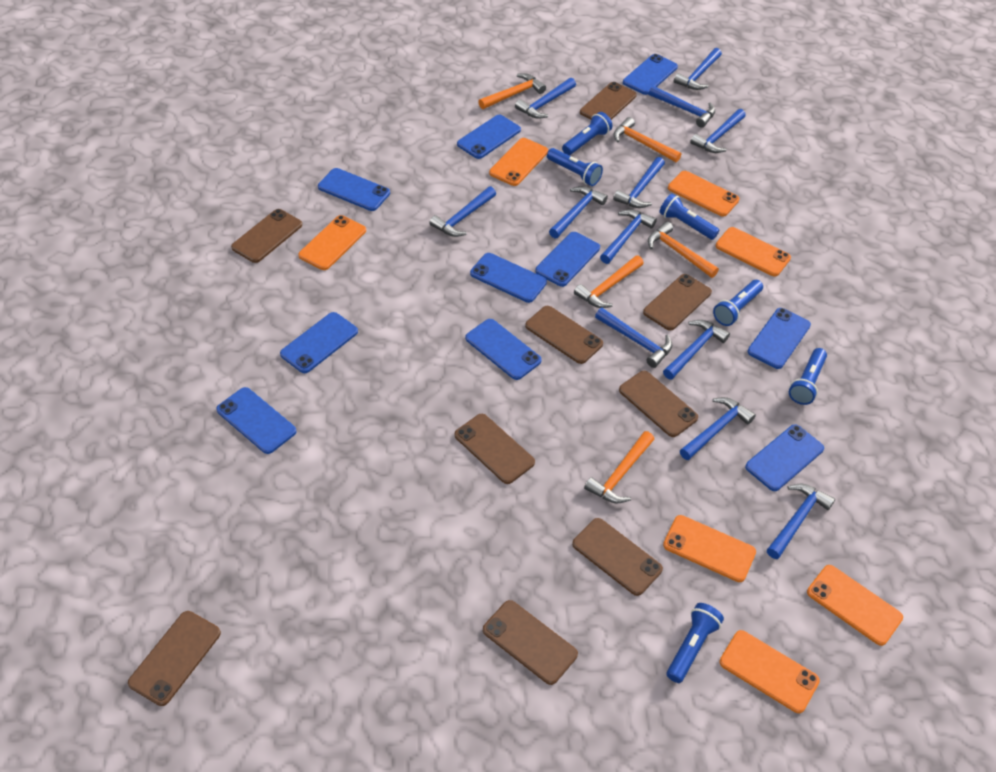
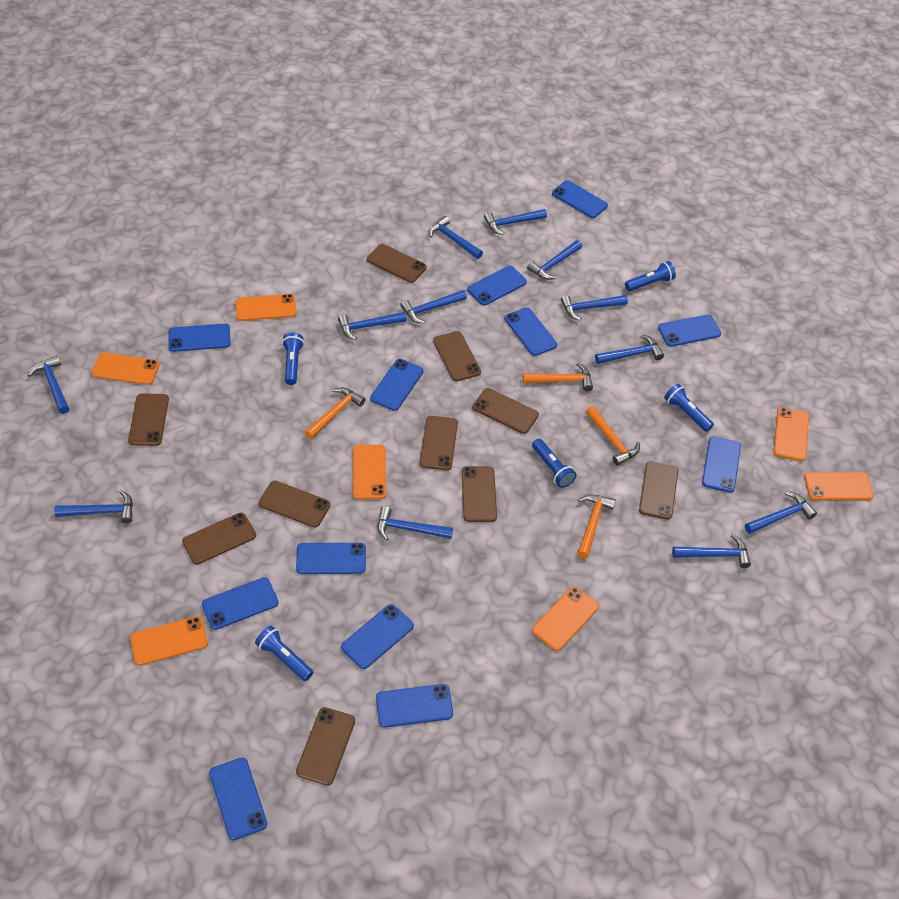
blue flashlight: 6 -> 5
blue phone: 10 -> 12
brown phone: 9 -> 10
orange hammer: 5 -> 4

